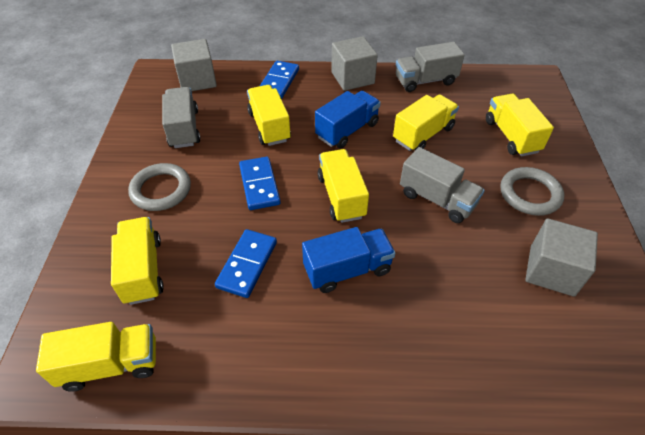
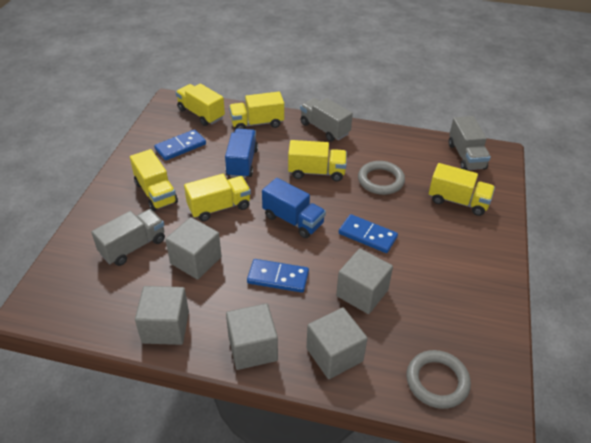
grey cube: 3 -> 5

